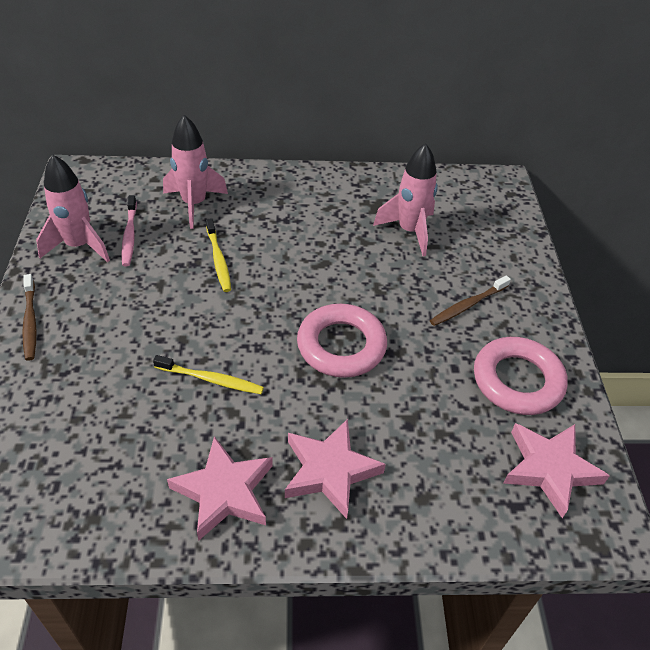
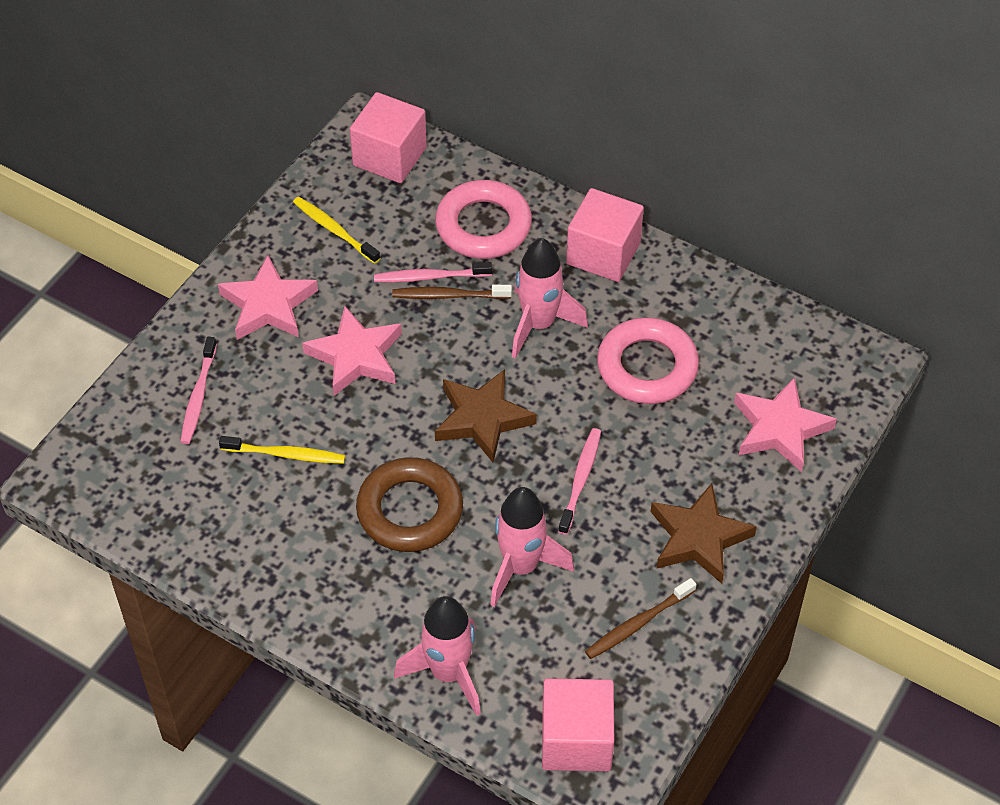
brown ring: 0 -> 1
brown star: 0 -> 2
pink cube: 0 -> 3
pink toothbrush: 1 -> 3

